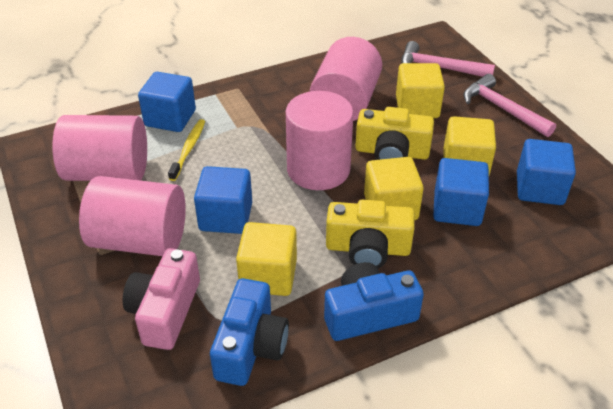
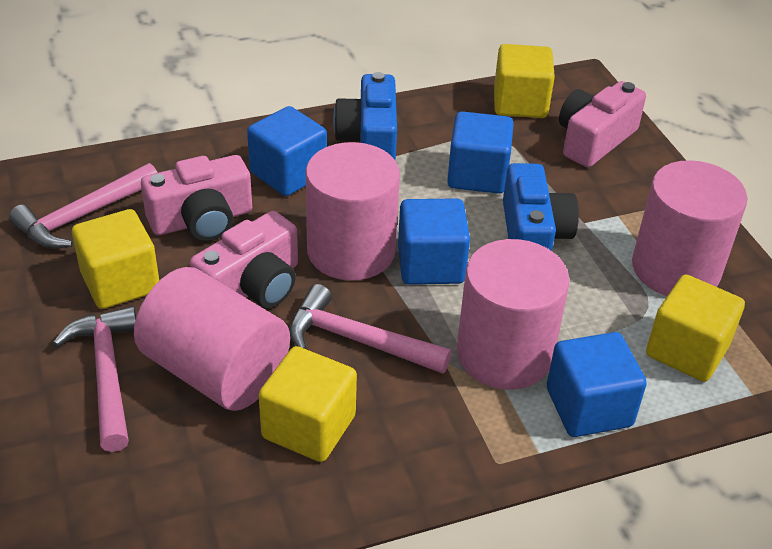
pink camera: 1 -> 3
pink hammer: 2 -> 3
yellow camera: 2 -> 0
yellow toothbrush: 1 -> 0

